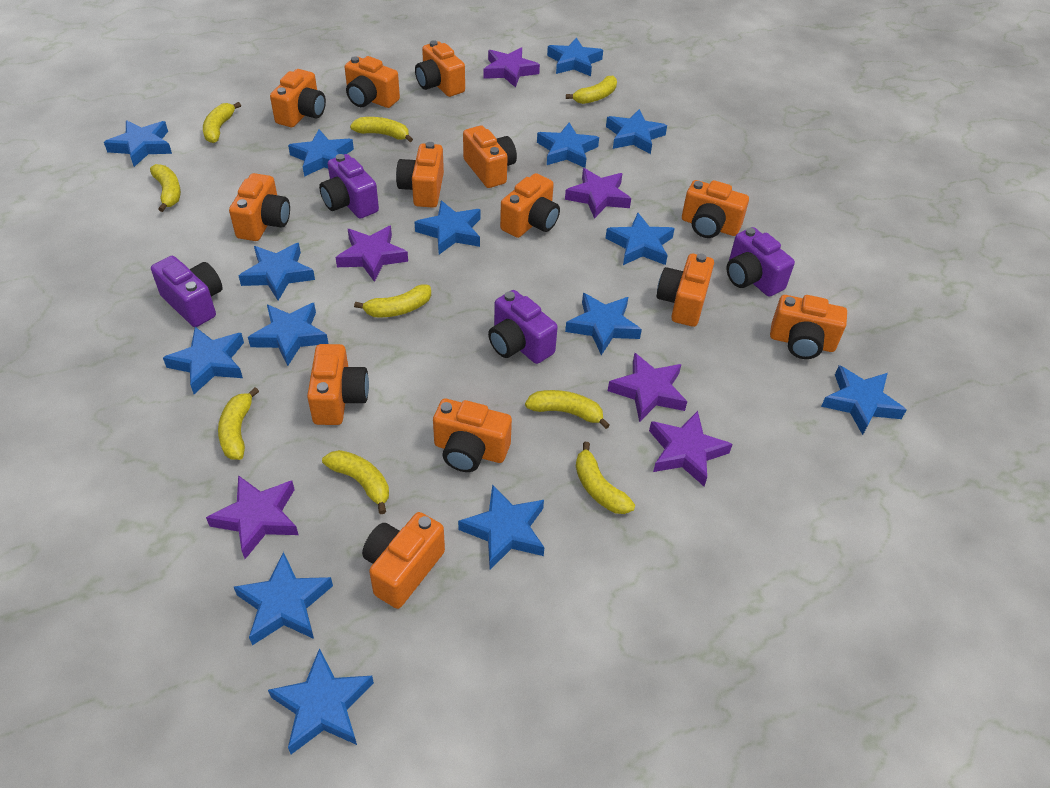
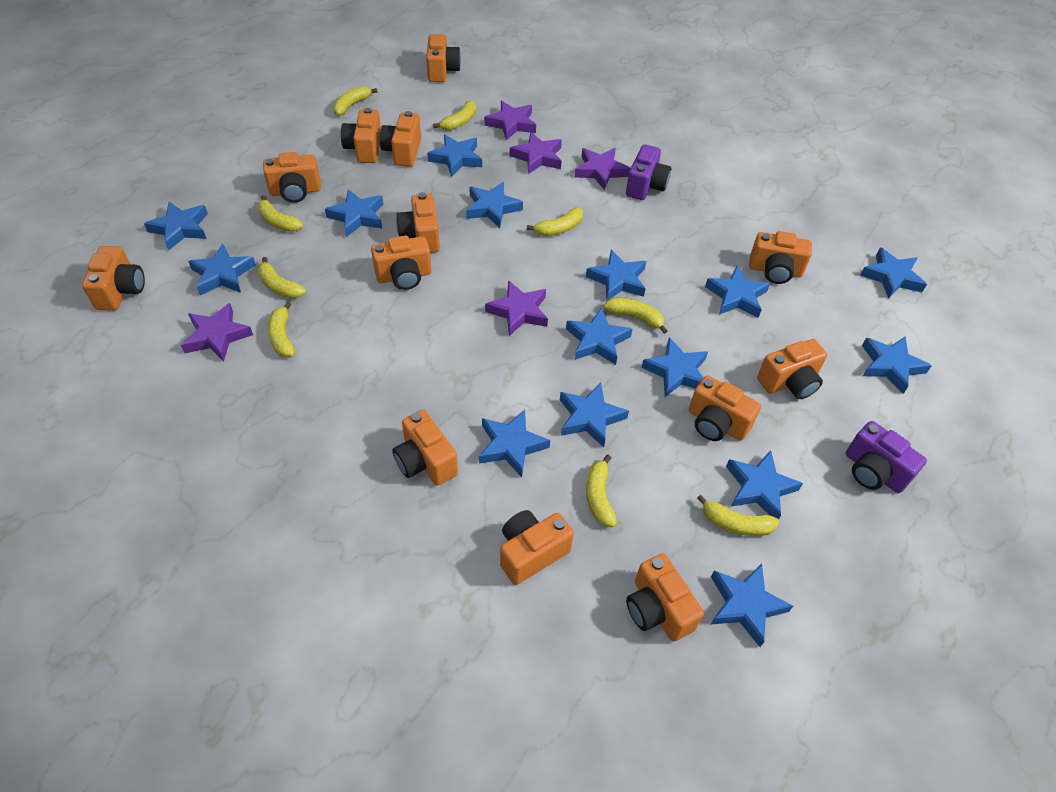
purple camera: 4 -> 2
purple star: 6 -> 5

